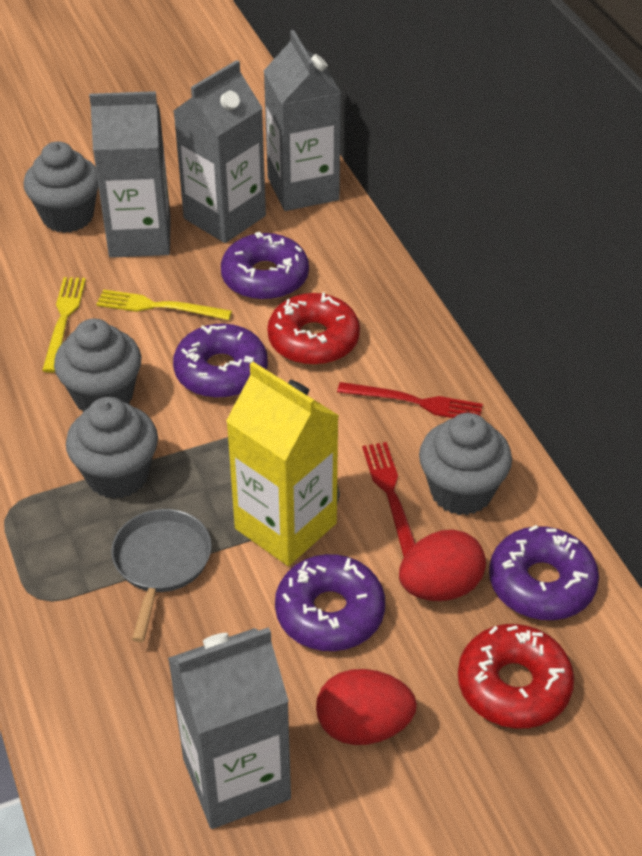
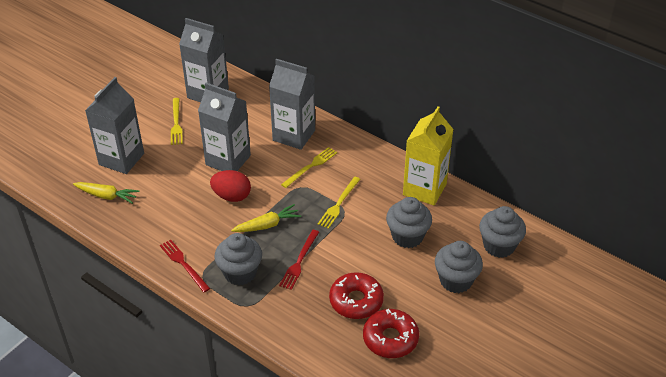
grey pan: 1 -> 0
purple donut: 4 -> 0
red egg: 2 -> 1
yellow carrot: 0 -> 2
yellow fork: 2 -> 3

